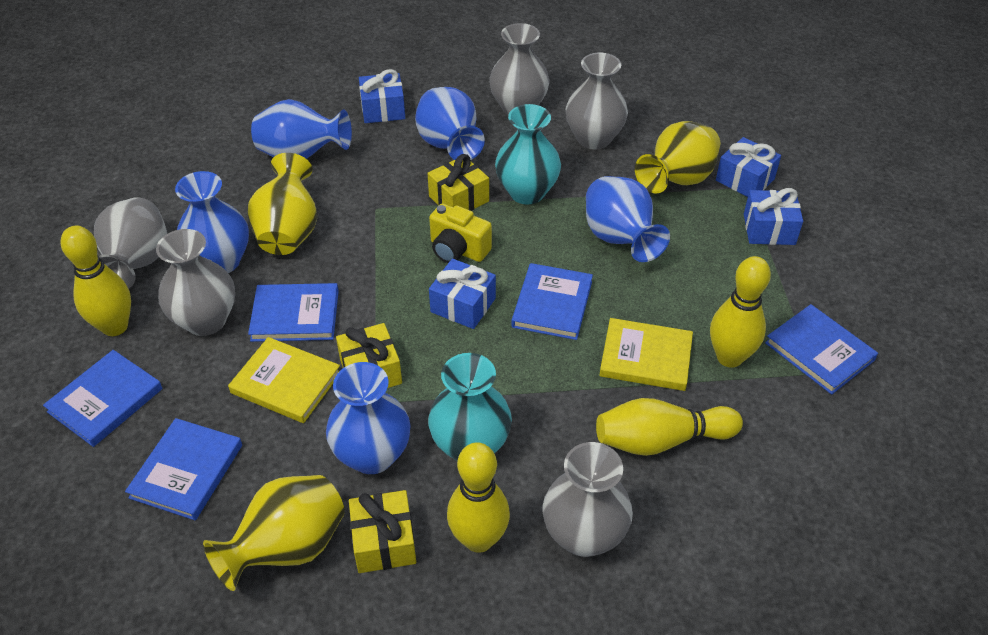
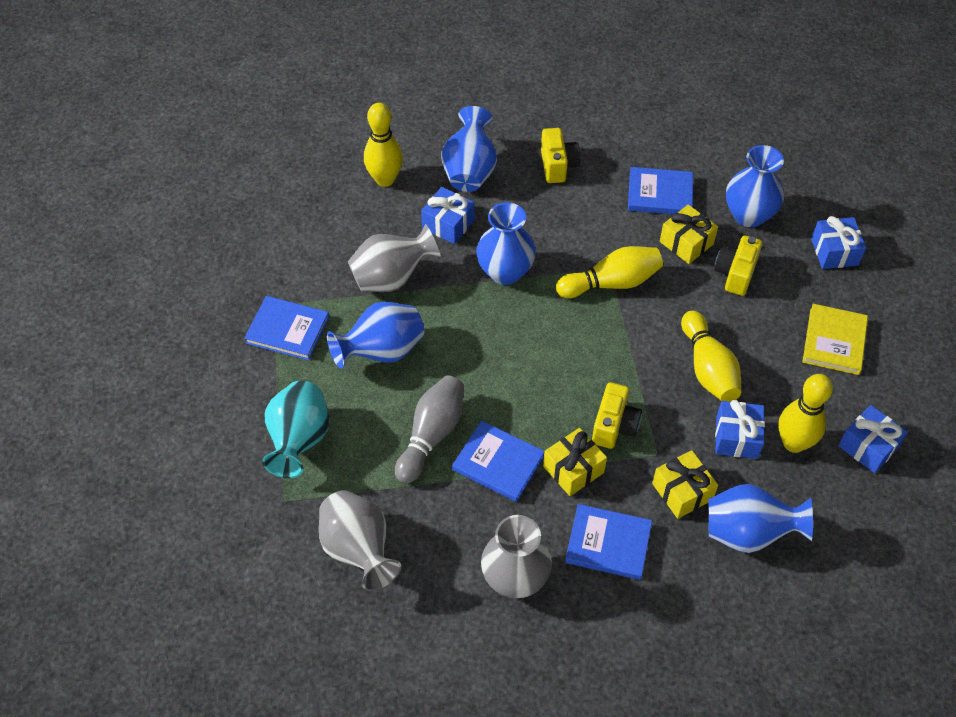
blue book: 5 -> 4
grey bowling pin: 0 -> 1
grey vase: 5 -> 3
turquoise vase: 2 -> 1
yellow book: 2 -> 1
yellow camera: 1 -> 3
yellow vase: 3 -> 0

